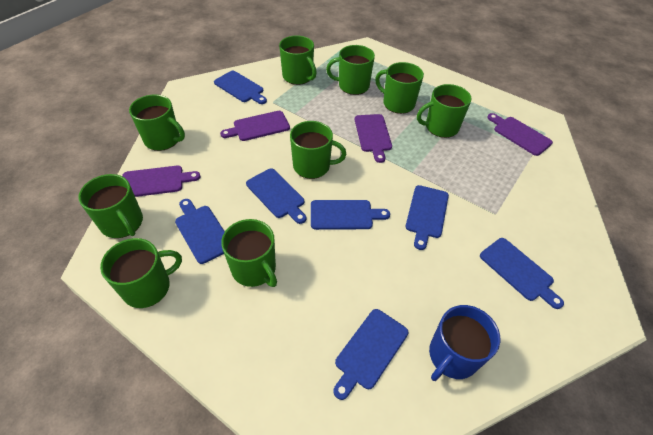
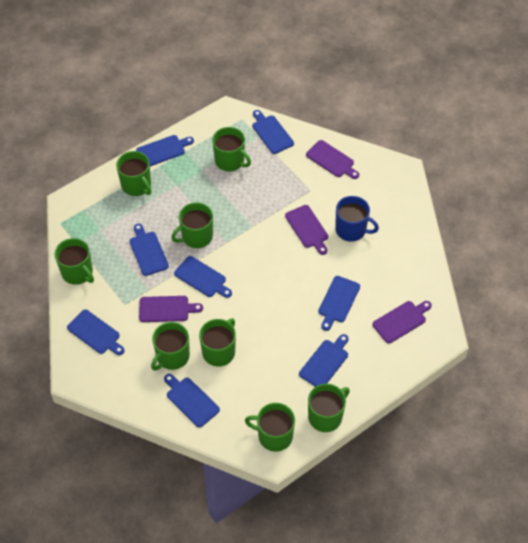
blue cutting board: 7 -> 8
green mug: 9 -> 8

